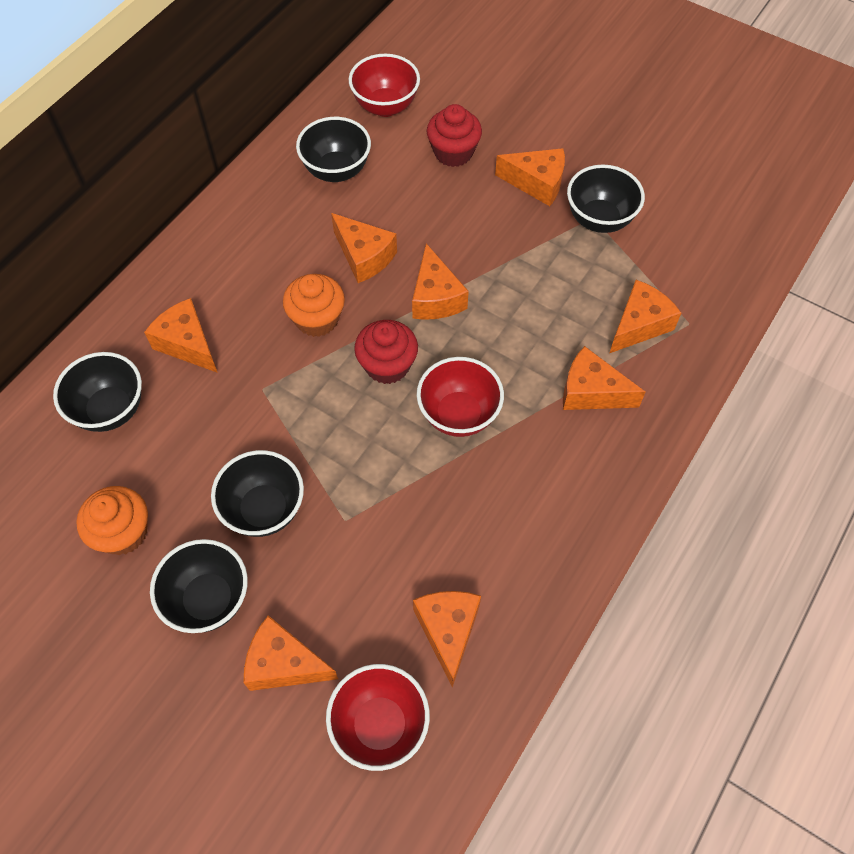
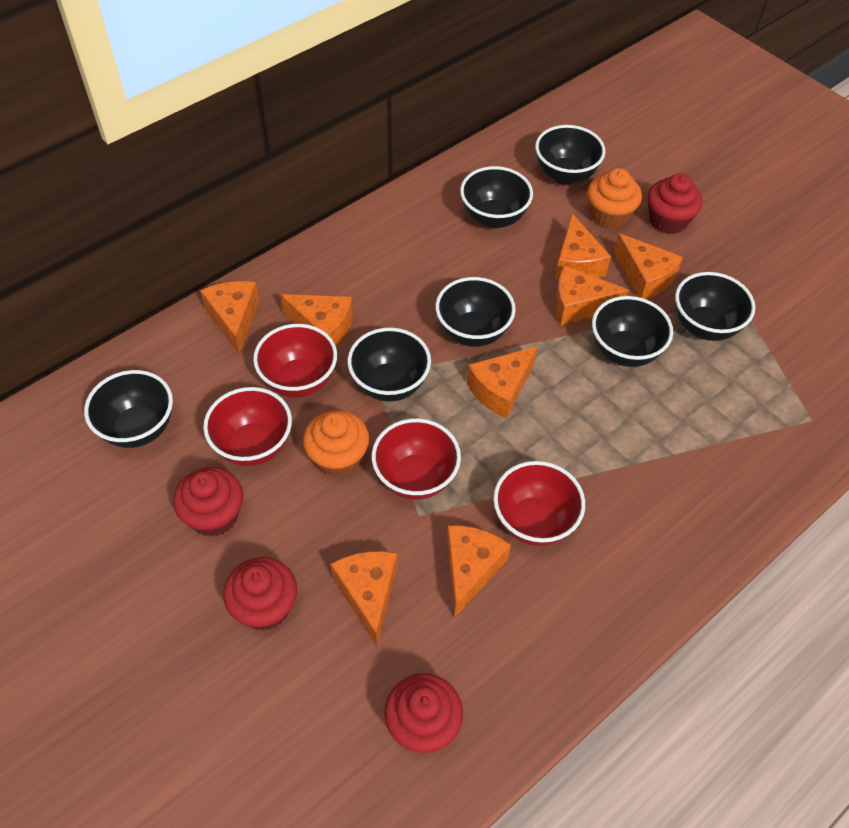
black bowl: 5 -> 7
red bowl: 3 -> 4
red cupcake: 2 -> 4

